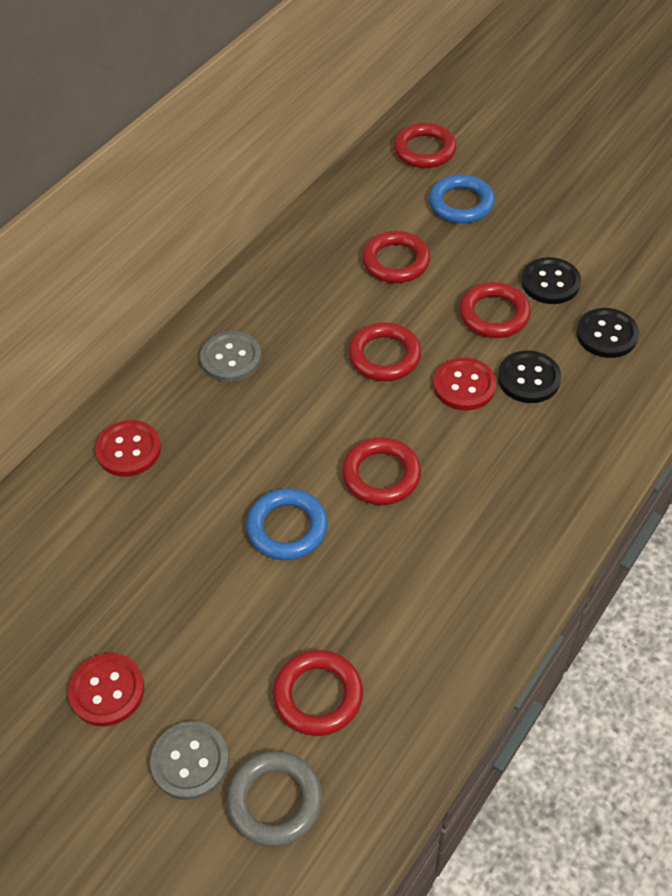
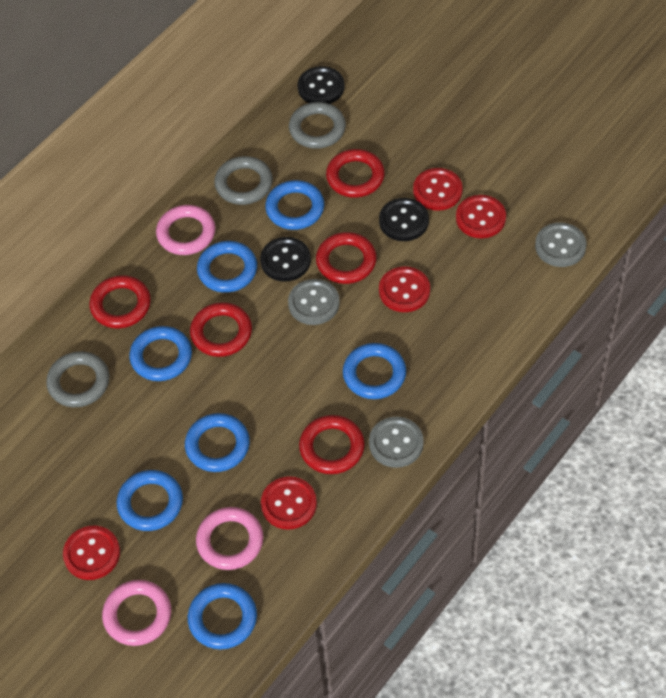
blue ring: 2 -> 7
grey button: 2 -> 3
grey ring: 1 -> 3
pink ring: 0 -> 3
red button: 3 -> 5
red ring: 6 -> 5

